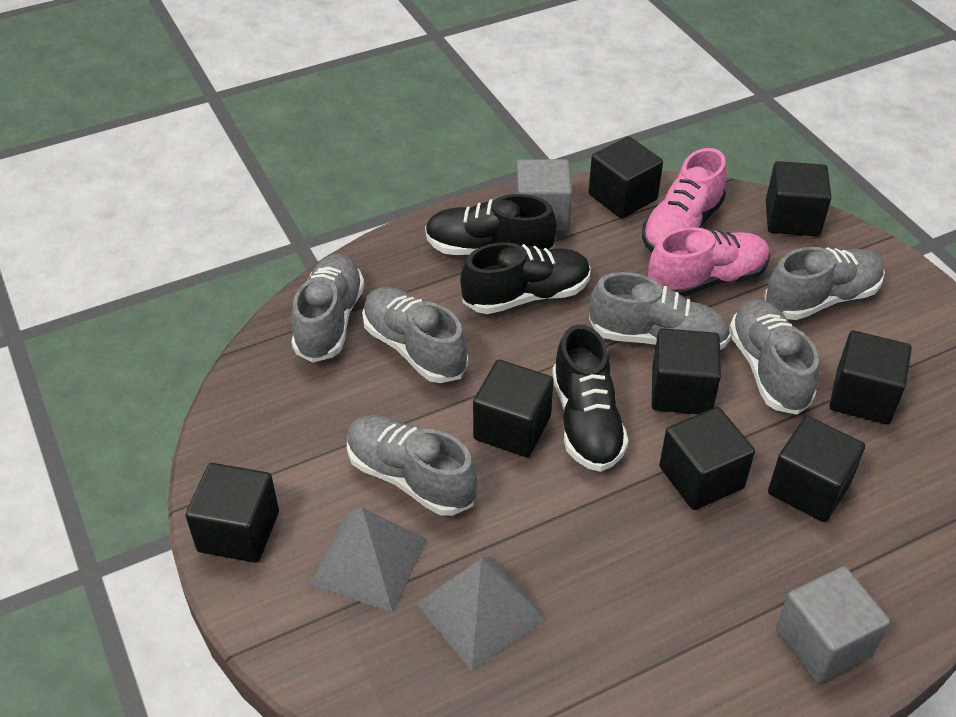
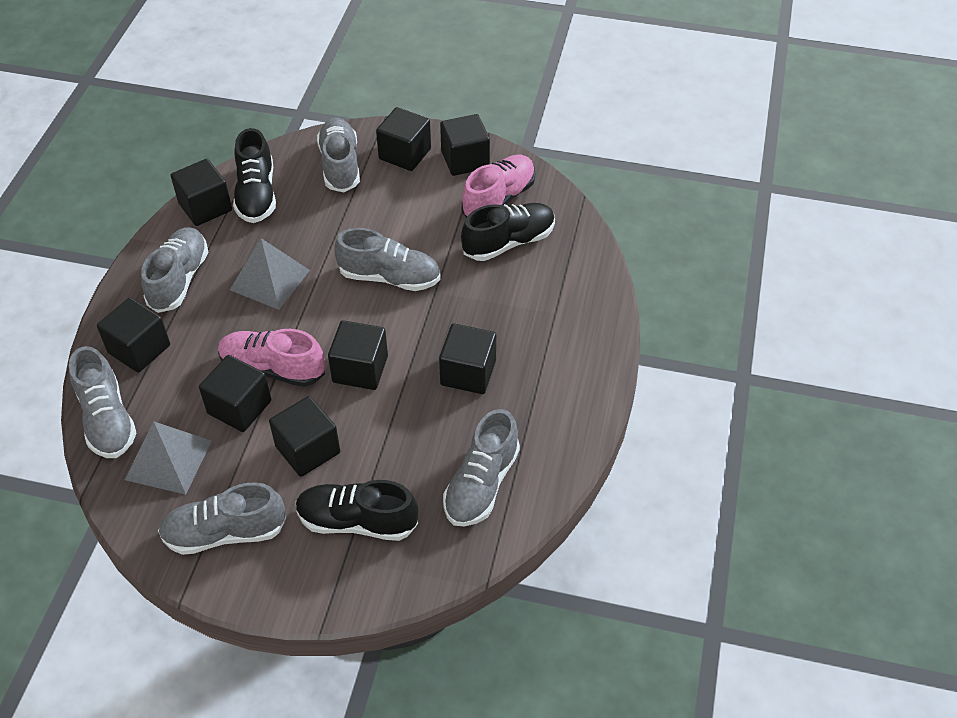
grey cube: 2 -> 0

